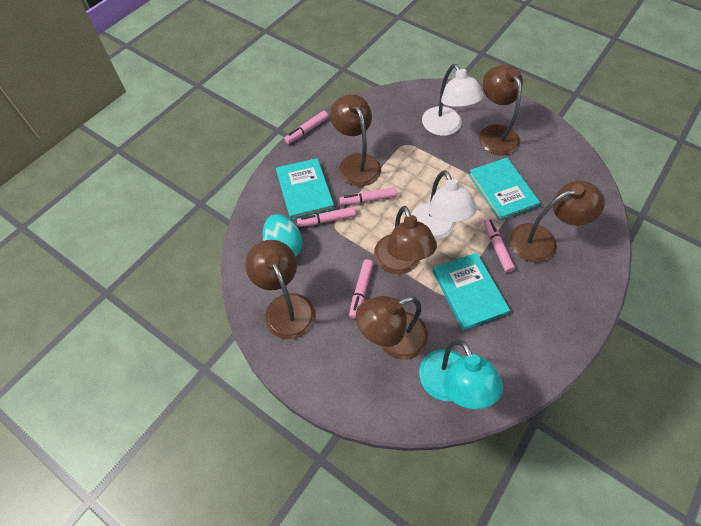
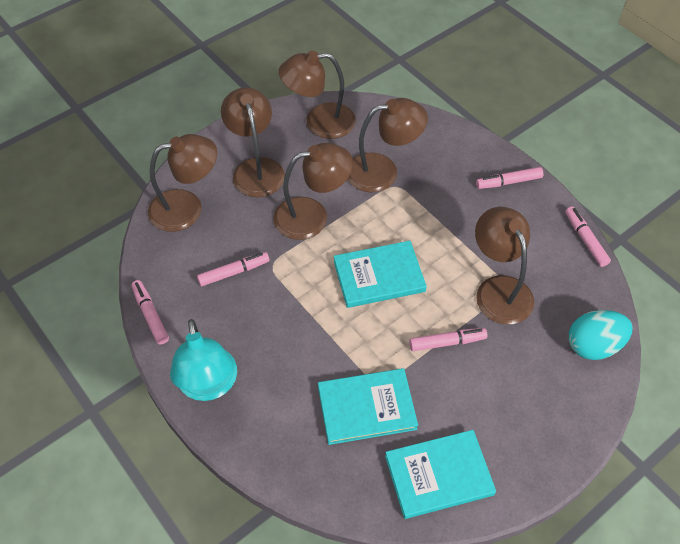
white lamp: 2 -> 0

